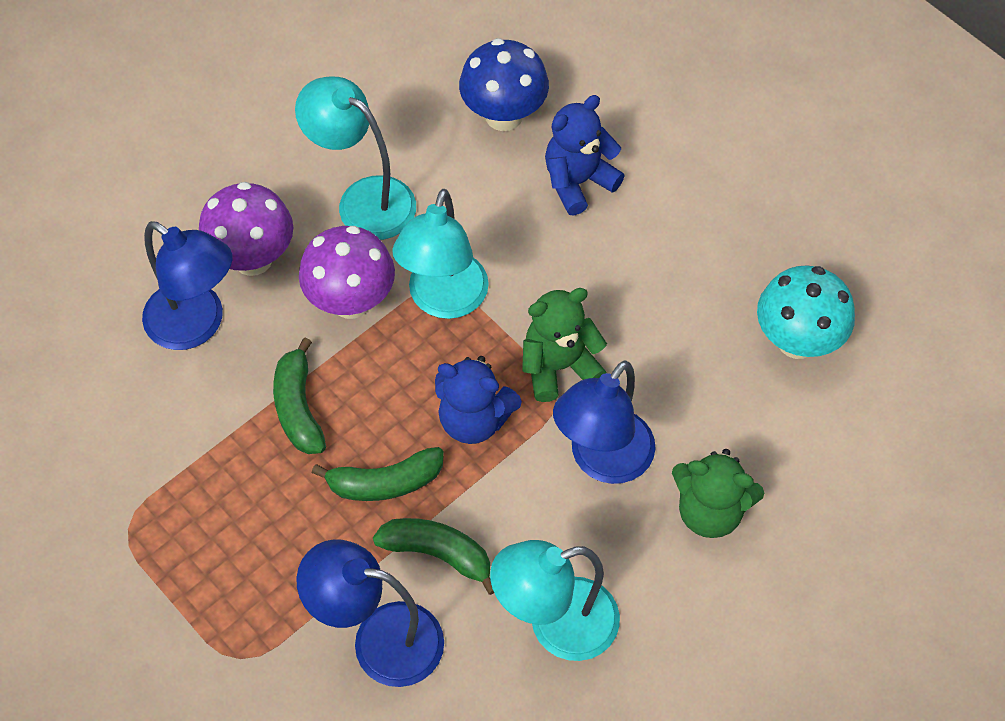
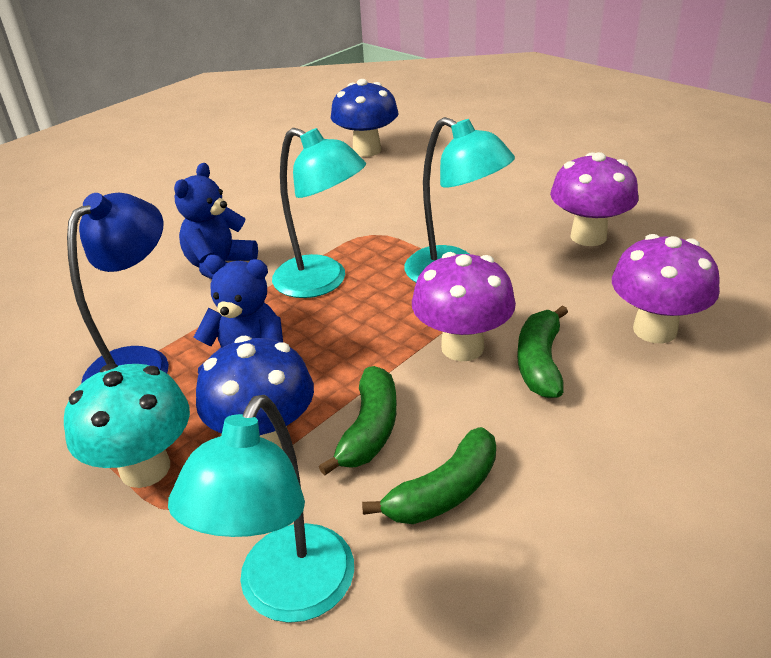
blue lamp: 3 -> 1
blue mushroom: 1 -> 2
green teddy bear: 2 -> 0
purple mushroom: 2 -> 3

